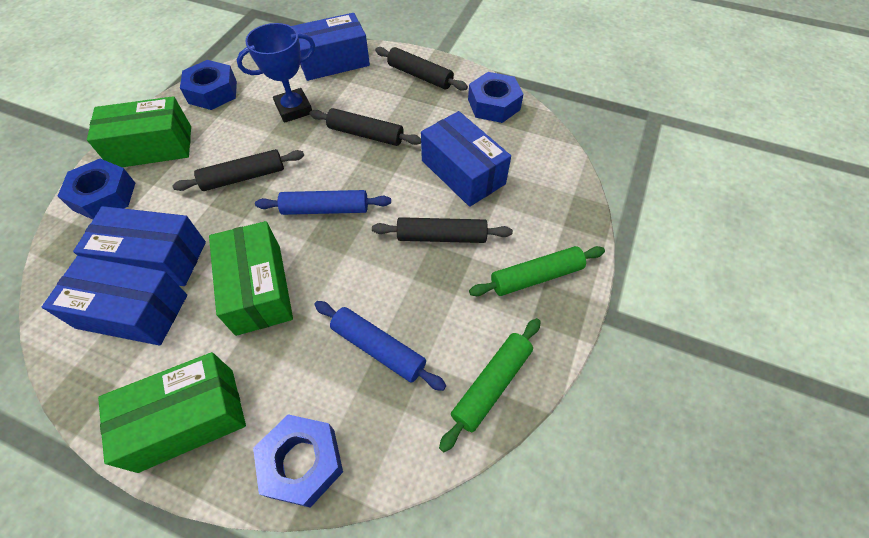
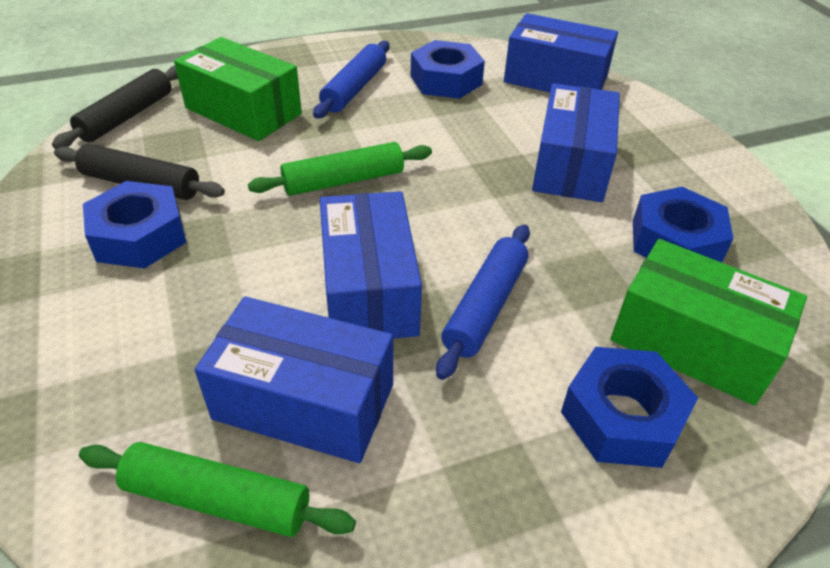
black rolling pin: 4 -> 2
blue trophy: 1 -> 0
green box: 3 -> 2

